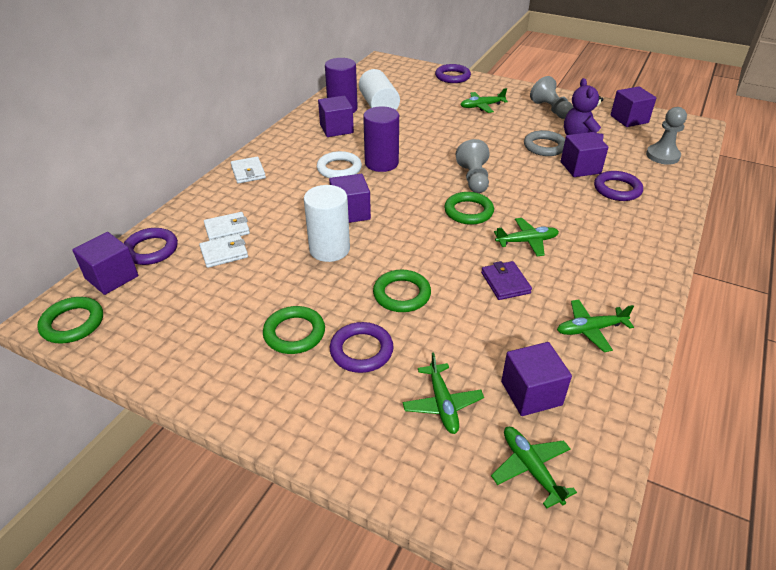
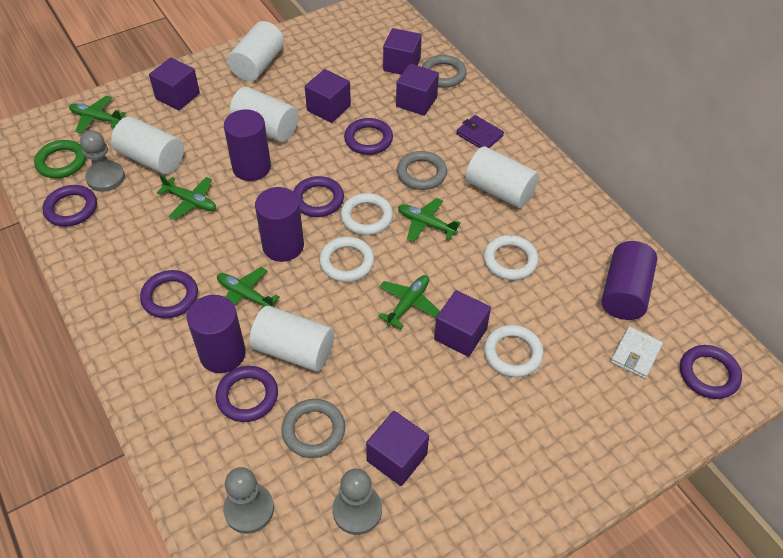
green ring: 4 -> 1
grey ring: 1 -> 3
purple cylinder: 2 -> 4
purple ring: 4 -> 6
purple teddy bear: 1 -> 0
white cylinder: 2 -> 5
white ring: 1 -> 4
white wallet: 3 -> 1

